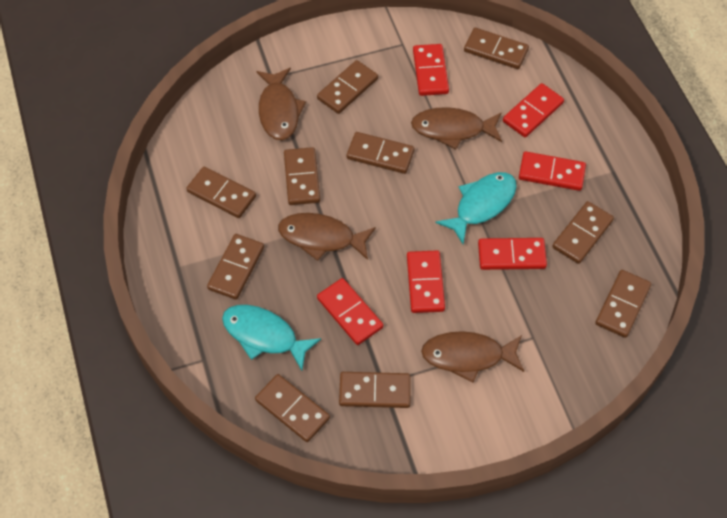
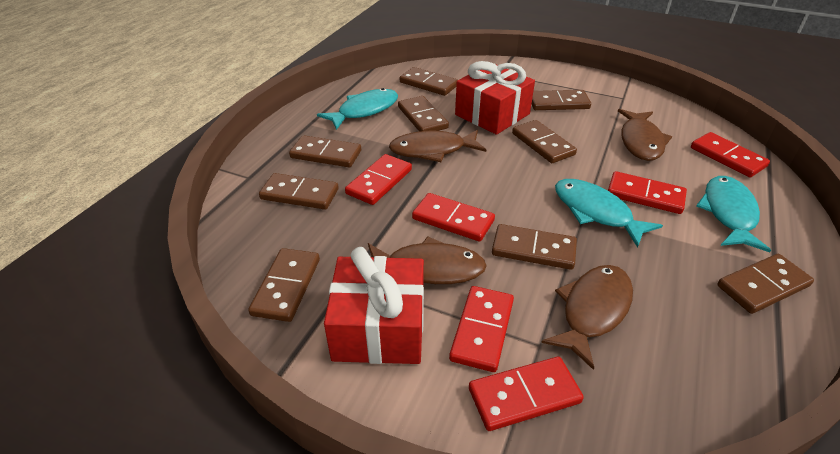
brown domino: 10 -> 9
red gift: 0 -> 2
turquoise fish: 2 -> 3

